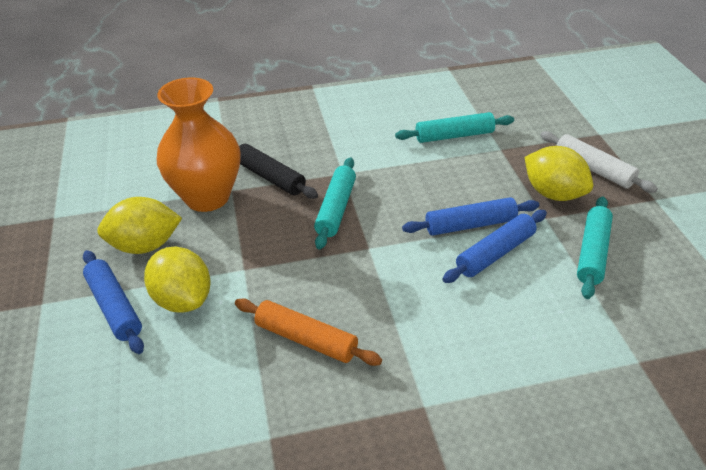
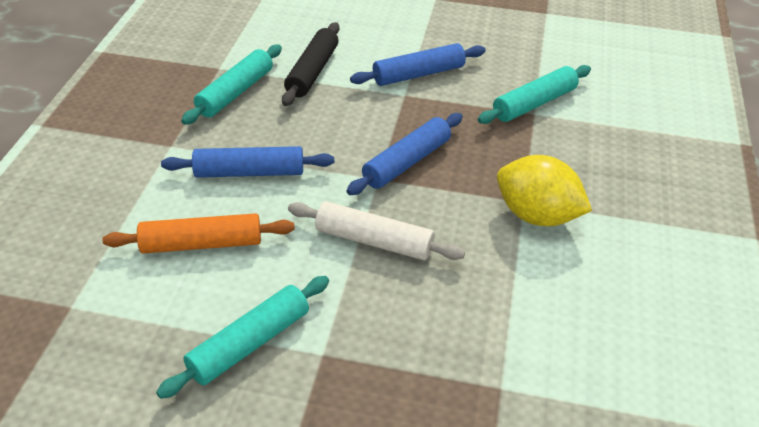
orange vase: 1 -> 0
yellow lemon: 3 -> 1

